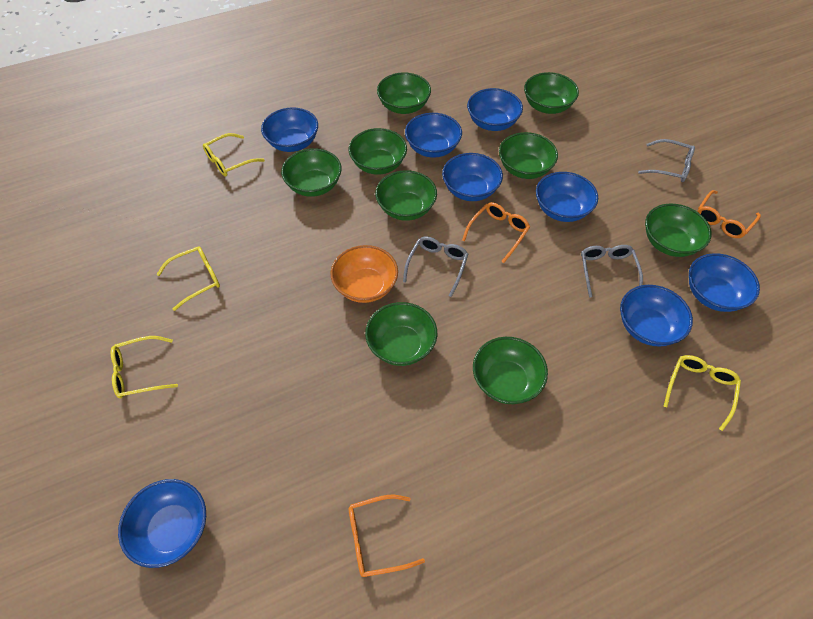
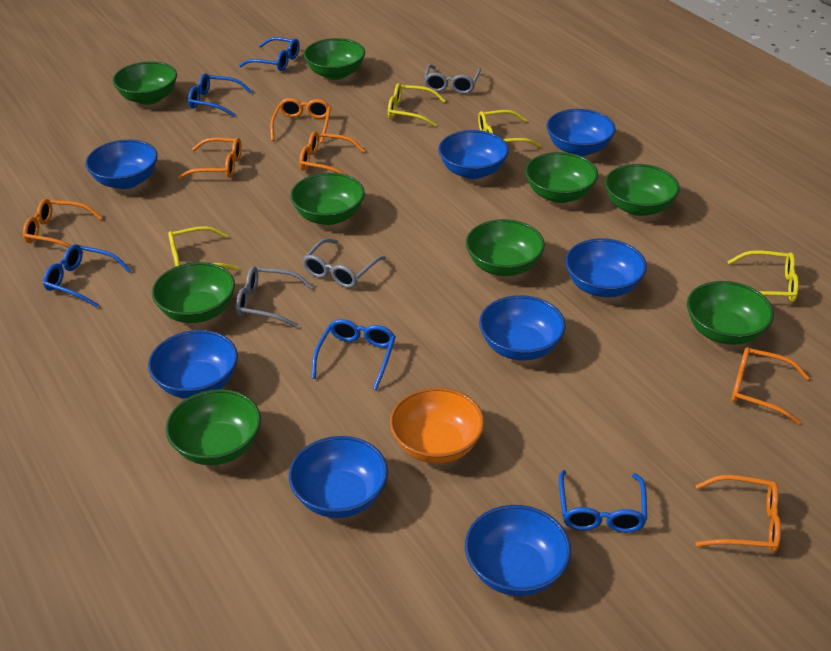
blue glasses: 0 -> 5
orange glasses: 3 -> 6

